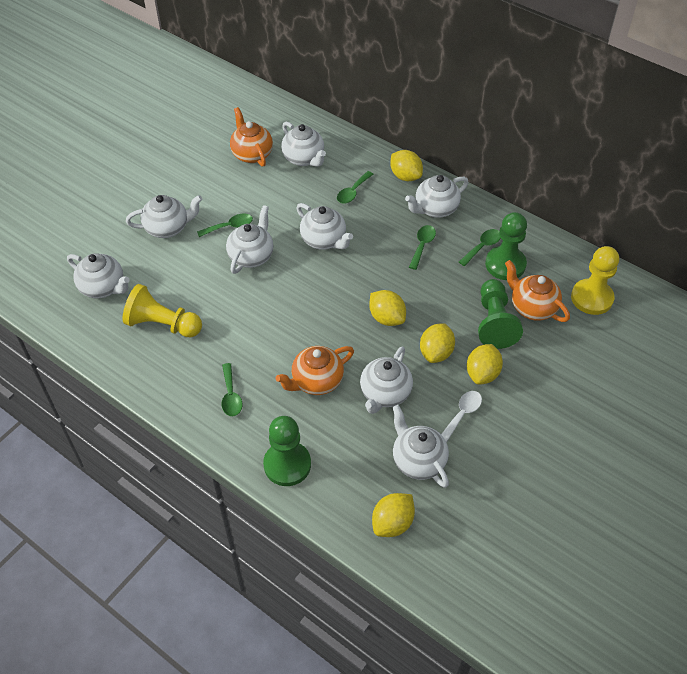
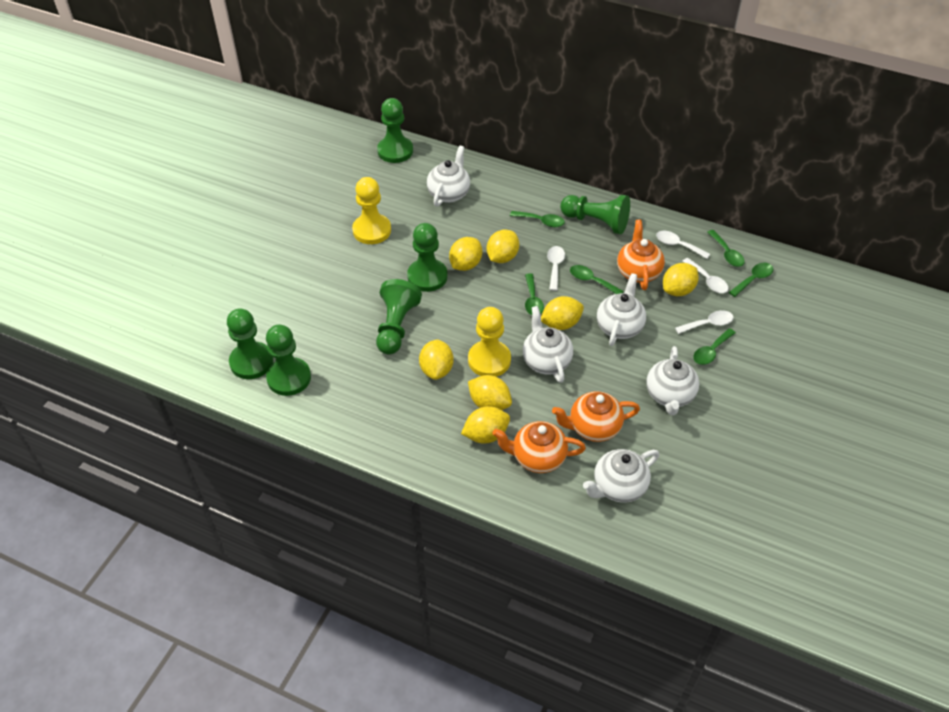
green pawn: 3 -> 6
green spoon: 5 -> 6
white spoon: 1 -> 4
white teapot: 8 -> 5
yellow lemon: 5 -> 7

